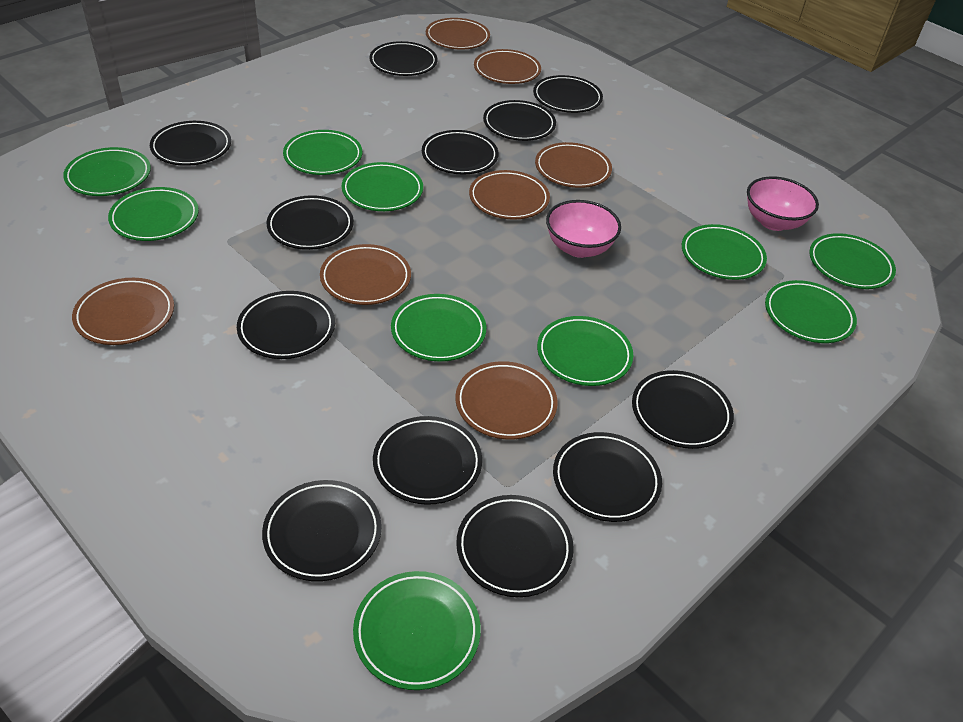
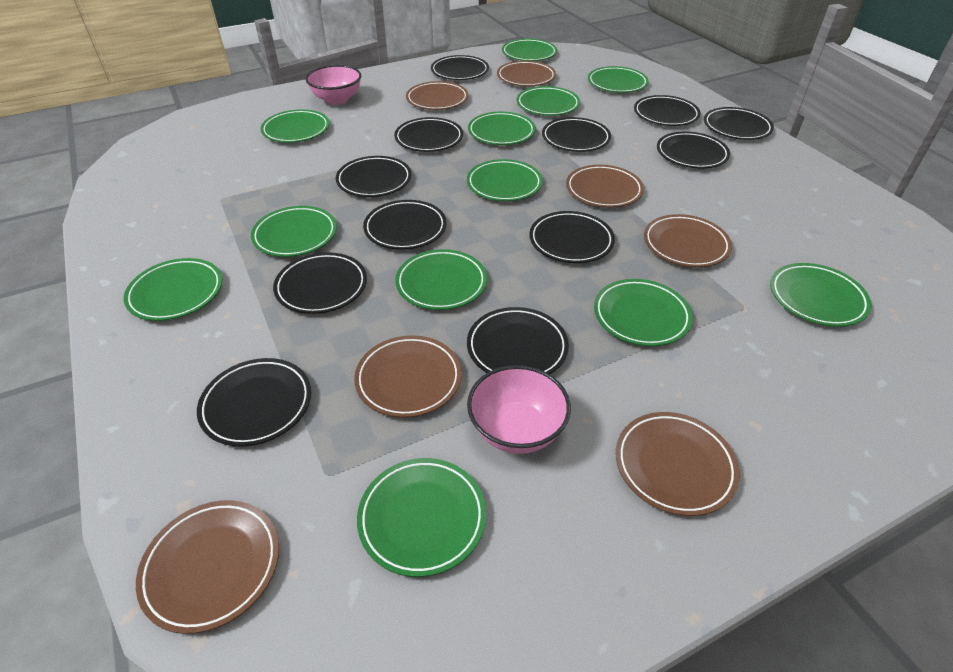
green plate: 10 -> 12

